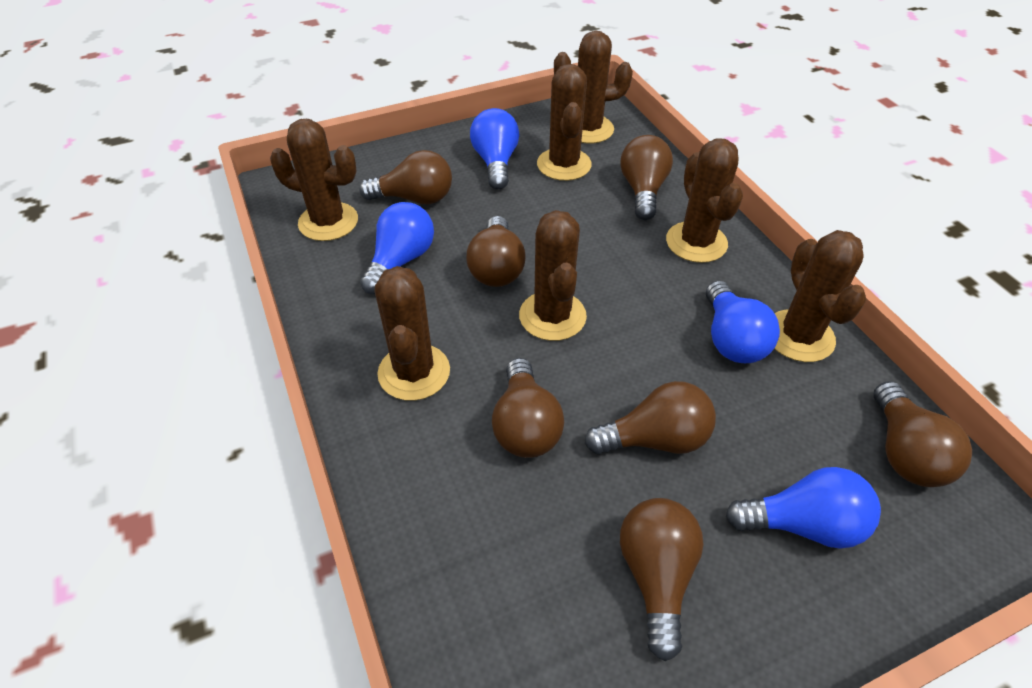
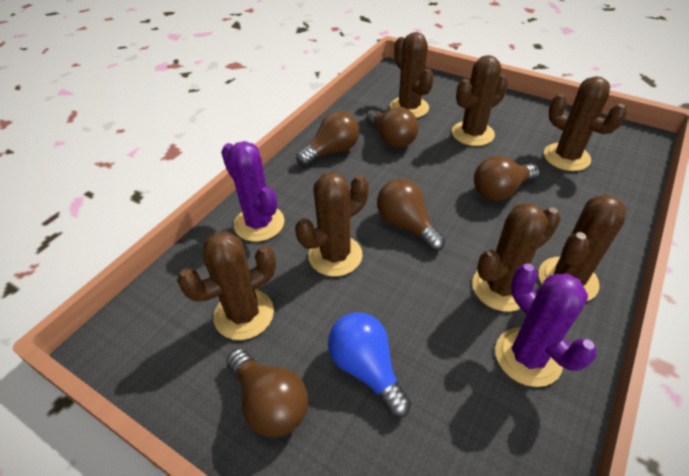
blue light bulb: 4 -> 1
brown light bulb: 7 -> 5
purple cactus: 0 -> 2

